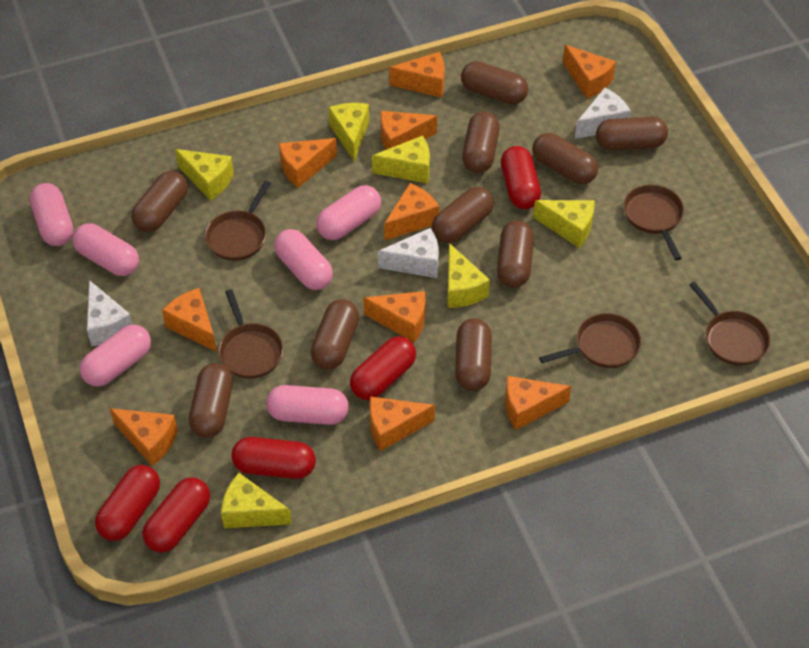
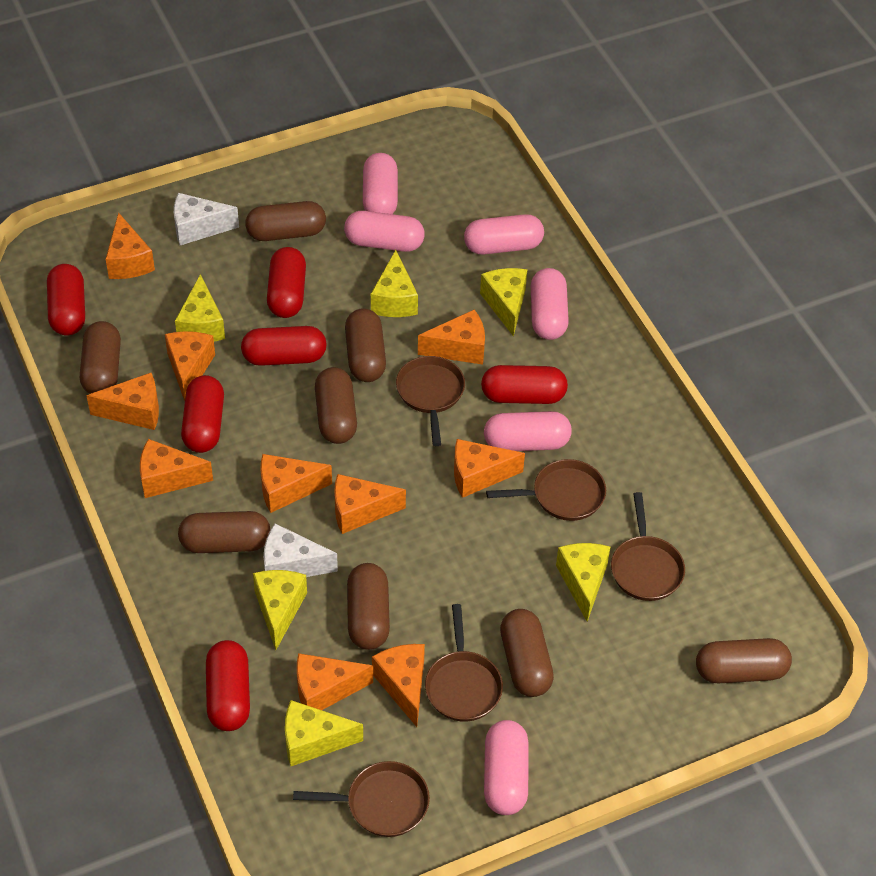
brown capsule: 10 -> 8
red capsule: 5 -> 6
white cheese: 3 -> 2

